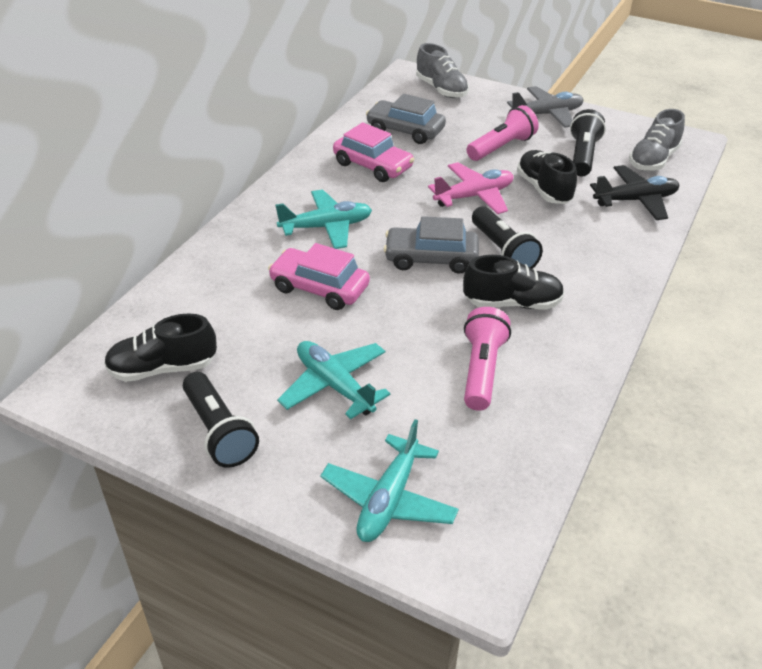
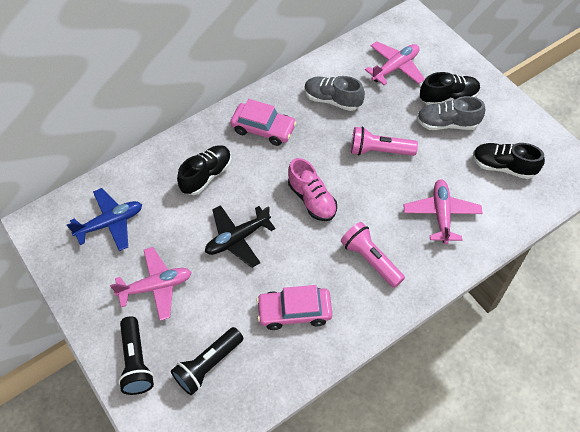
black flashlight: 3 -> 2
blue plane: 0 -> 1
grey car: 2 -> 0
grey plane: 1 -> 0
pink plane: 1 -> 3
pink shoe: 0 -> 1
turquoise plane: 3 -> 0

